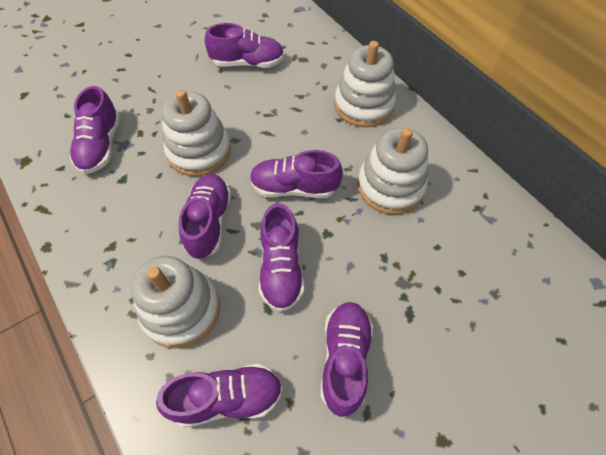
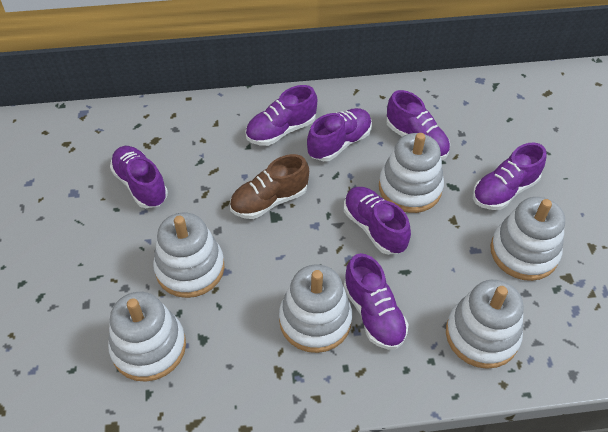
brown shoe: 0 -> 1
white stacking toy: 4 -> 6

